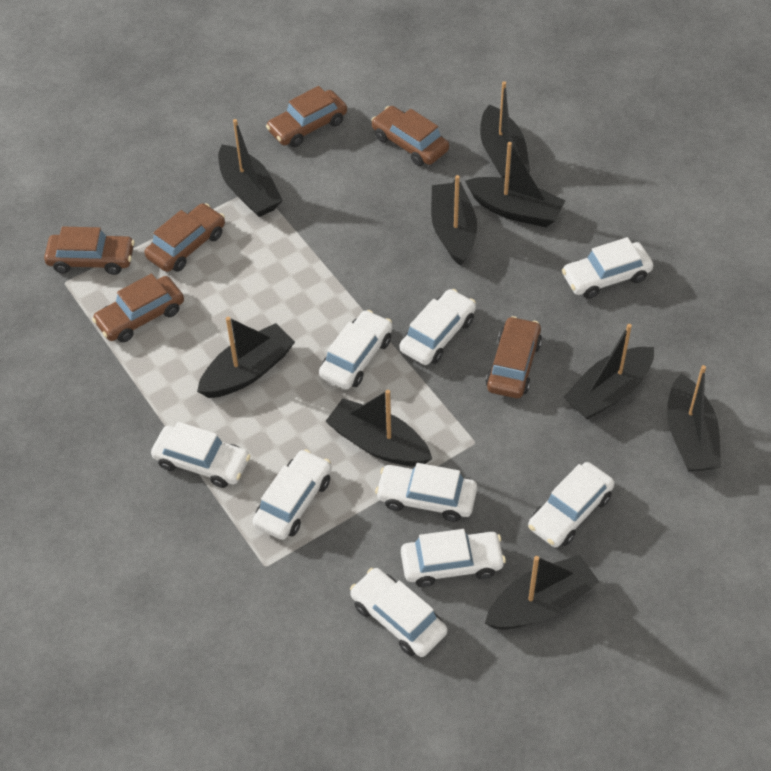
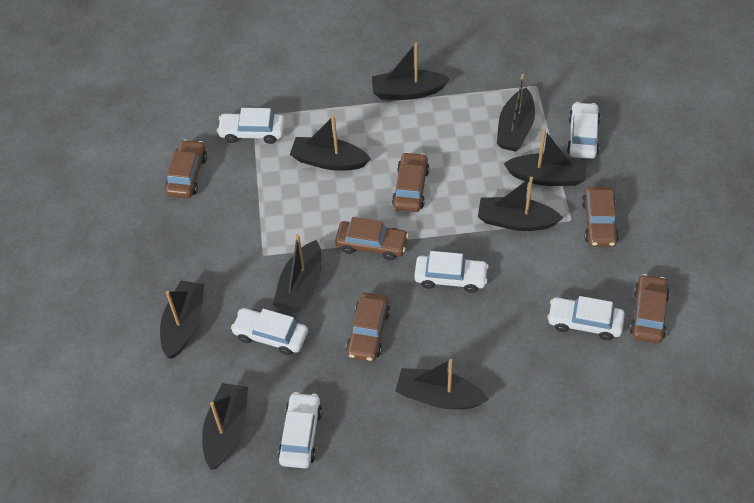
white car: 9 -> 6

